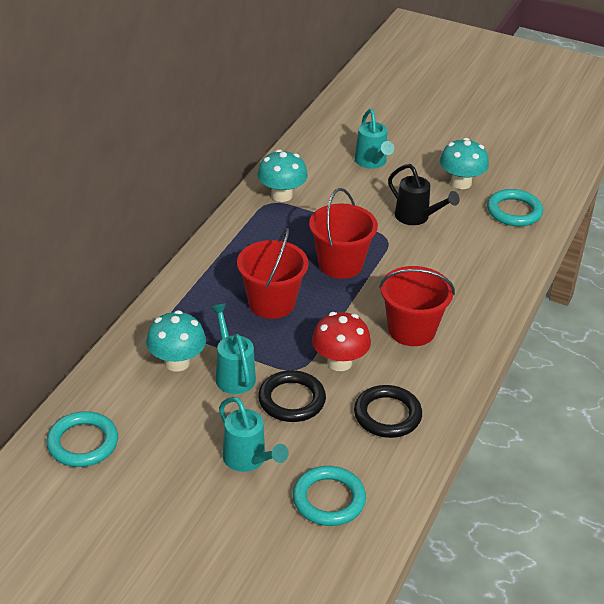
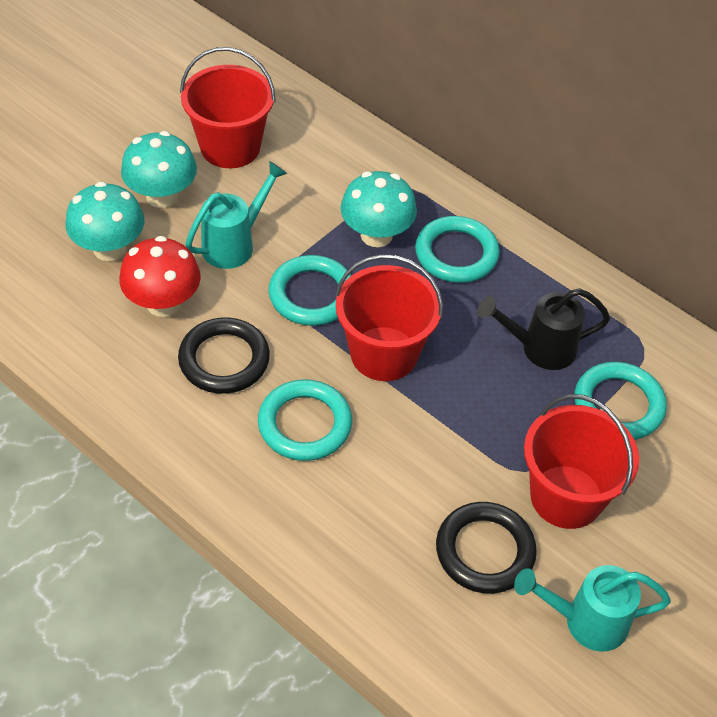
turquoise ring: 3 -> 4
turquoise watering can: 3 -> 2

